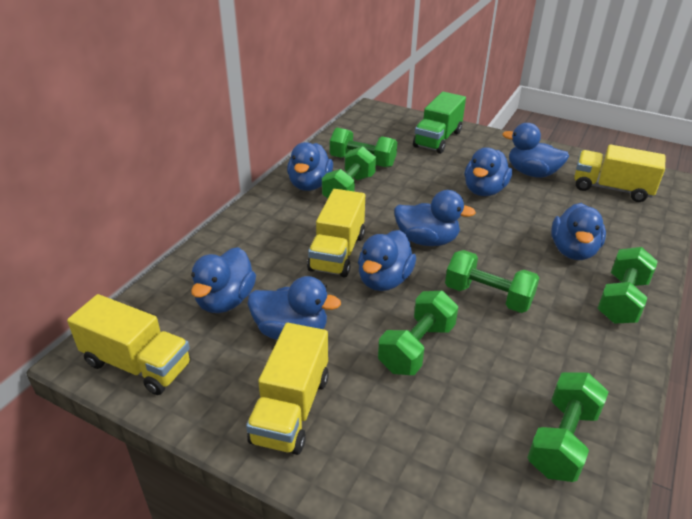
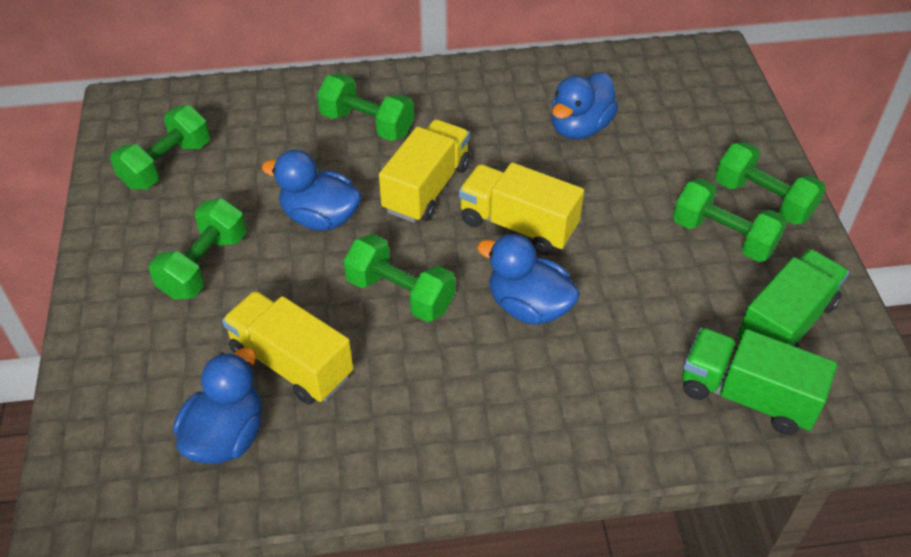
blue duck: 8 -> 4
green truck: 1 -> 2
yellow truck: 4 -> 3

